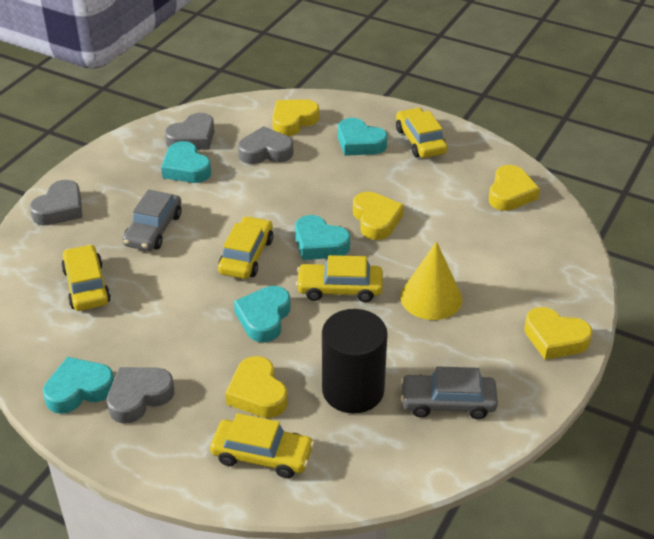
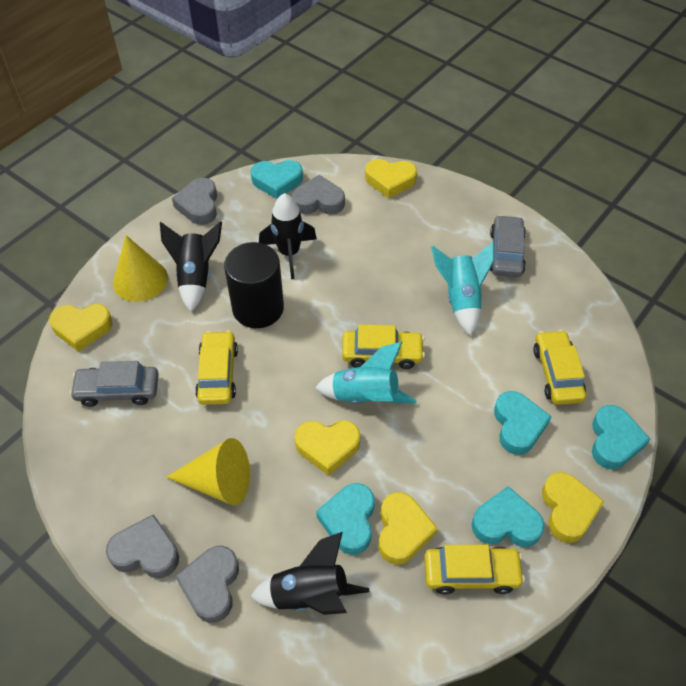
black rocket: 0 -> 3
turquoise rocket: 0 -> 2
yellow car: 5 -> 4
yellow cone: 1 -> 2

